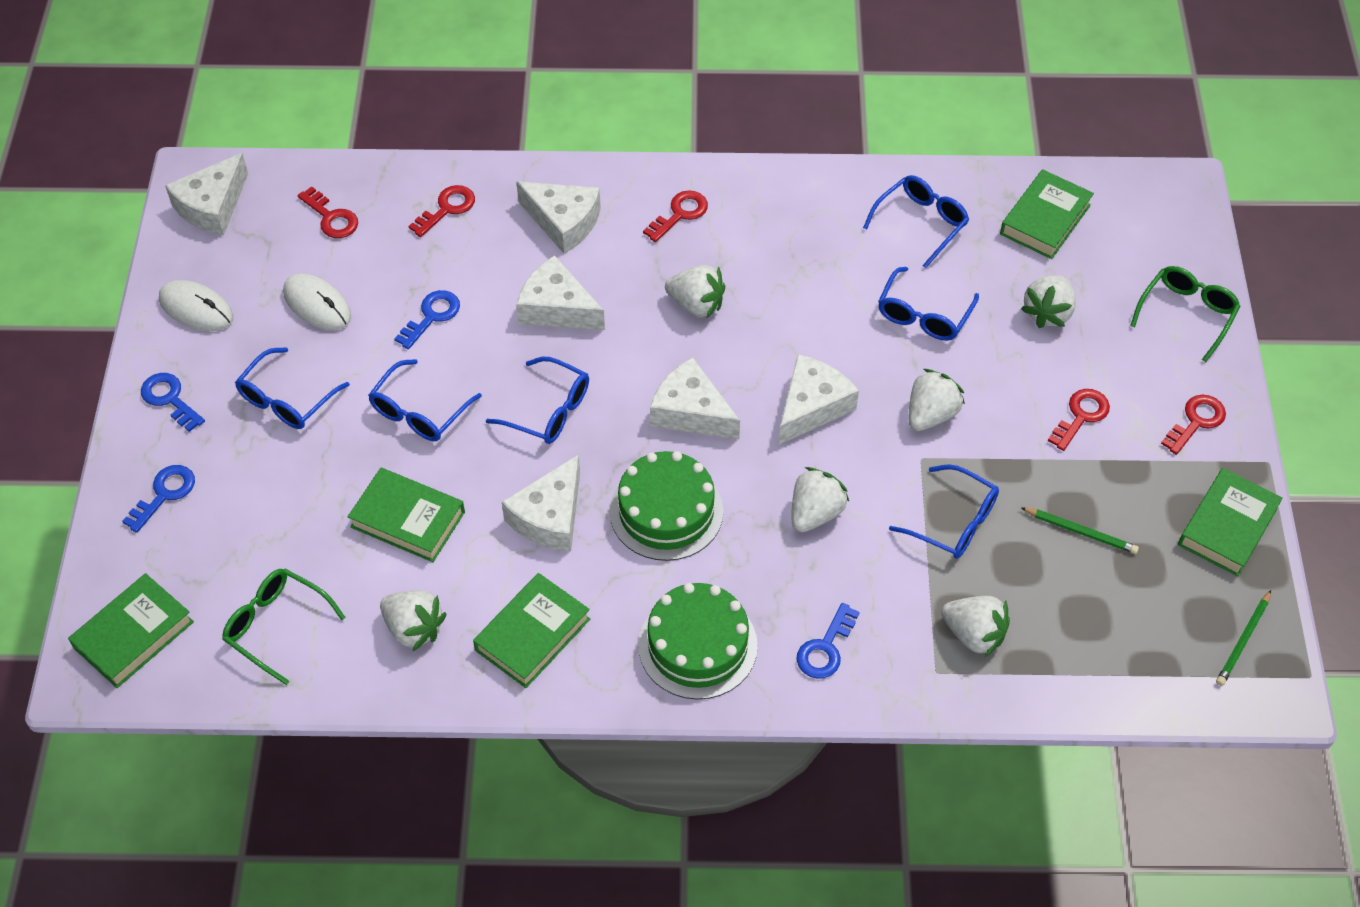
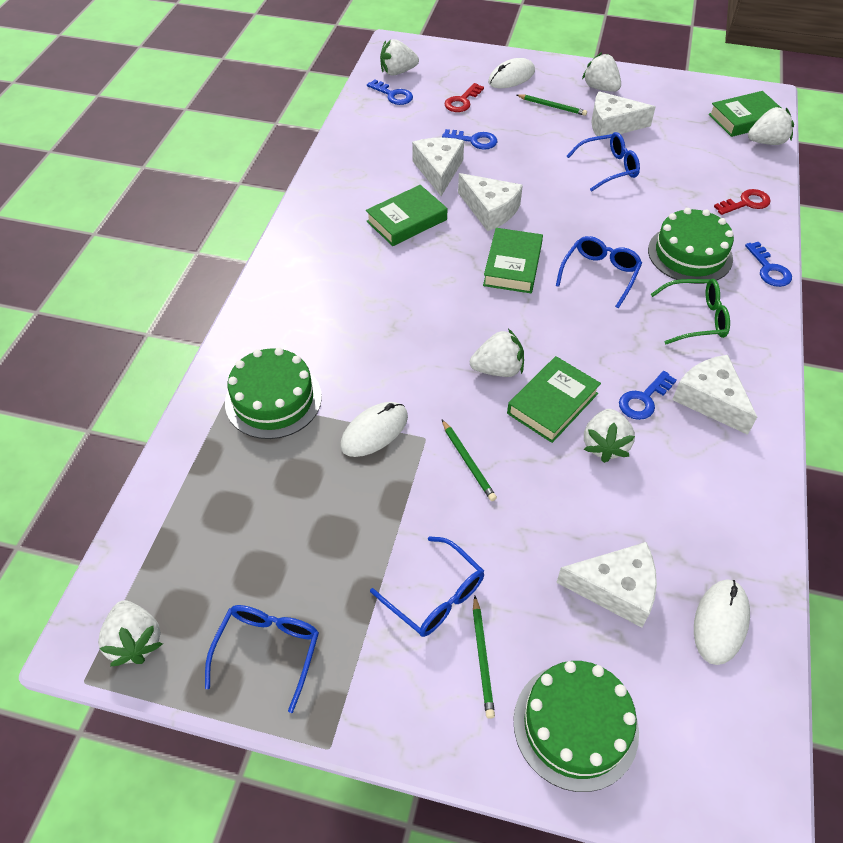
blue glasses: 6 -> 4
green book: 5 -> 4
green cake: 2 -> 3
green glasses: 2 -> 1
green pencil: 2 -> 3
red key: 5 -> 2
white cheese: 6 -> 5
white mouse: 2 -> 3

